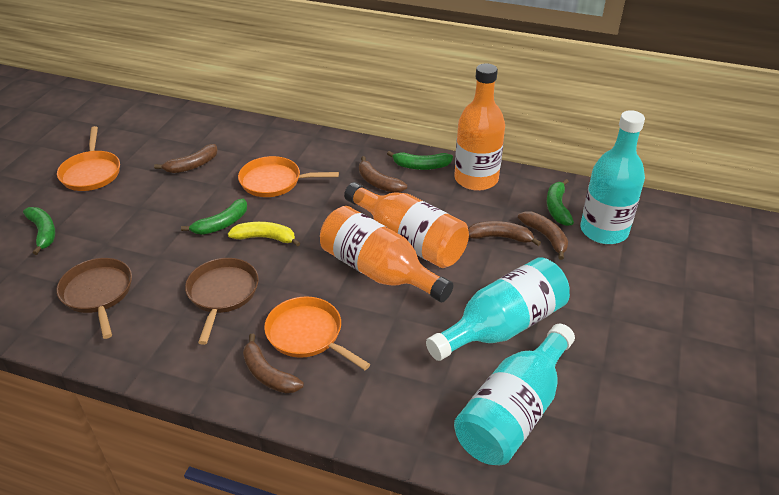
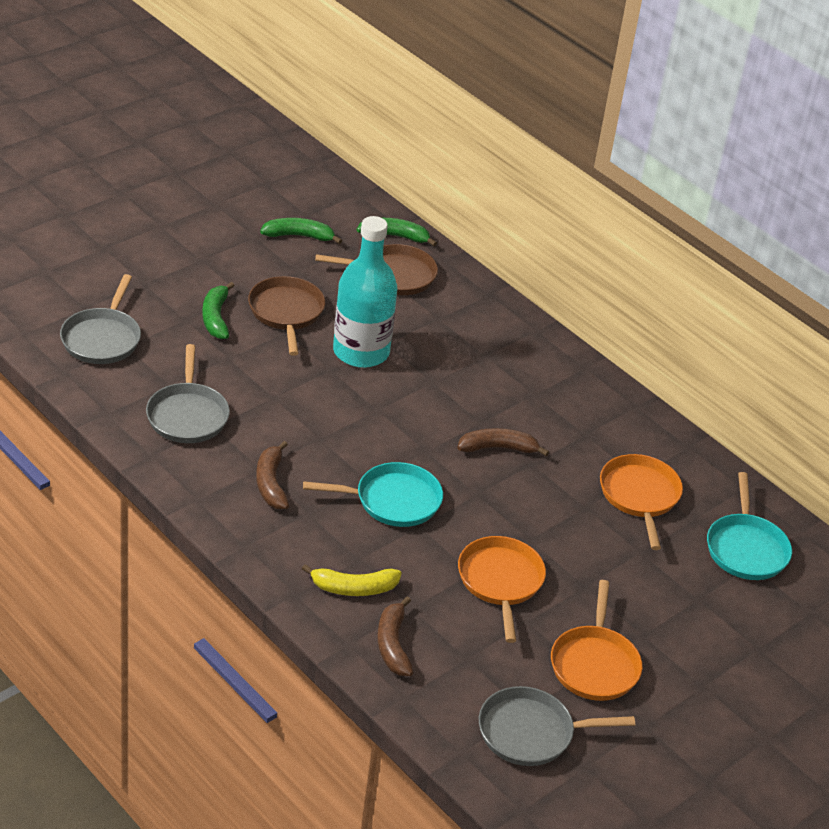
brown banana: 5 -> 3
green banana: 4 -> 3
grey pan: 0 -> 3
orange bottle: 3 -> 0
turquoise bottle: 3 -> 1
turquoise pan: 0 -> 2

